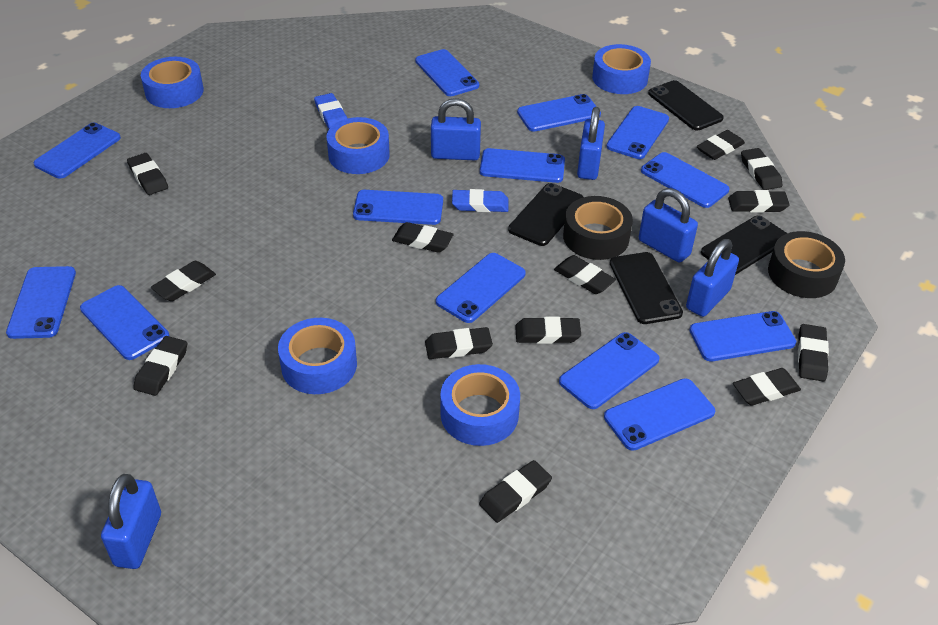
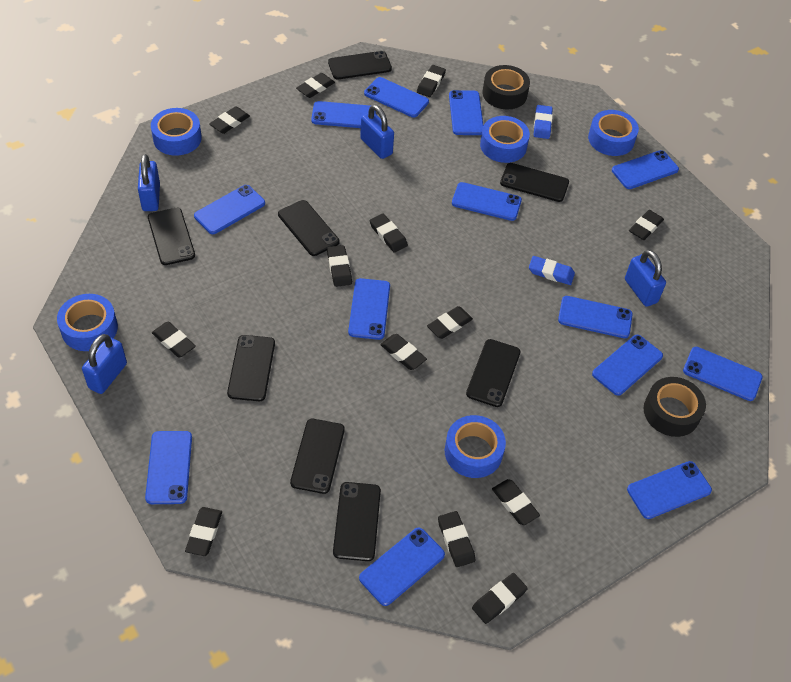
black phone: 4 -> 8
blue padlock: 5 -> 4

